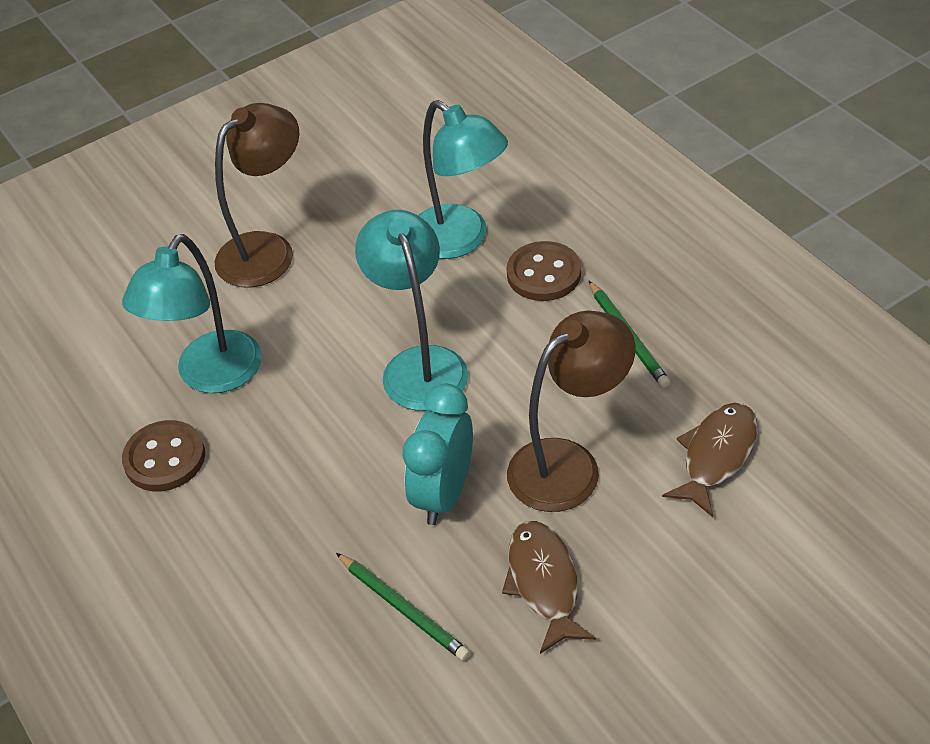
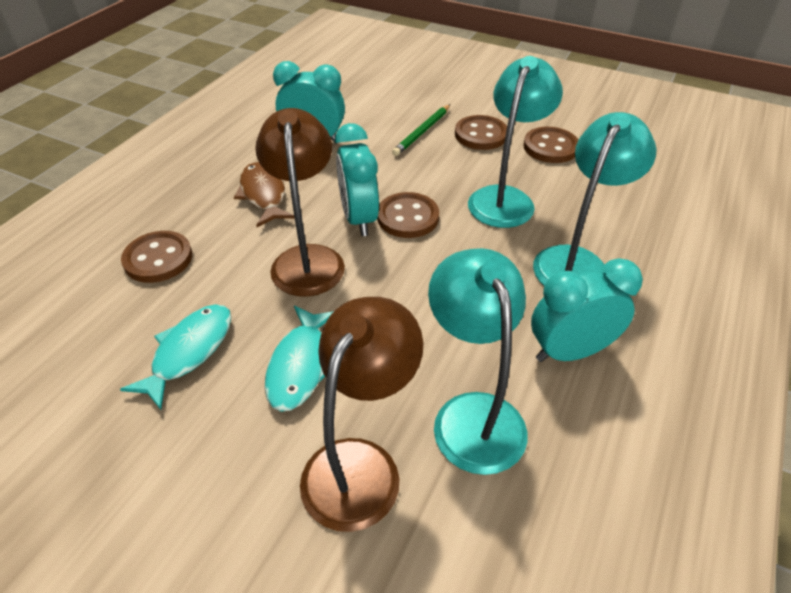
brown button: 2 -> 4
brown fish: 2 -> 1
green pencil: 2 -> 1
turquoise clock: 1 -> 3
turquoise fish: 0 -> 2

